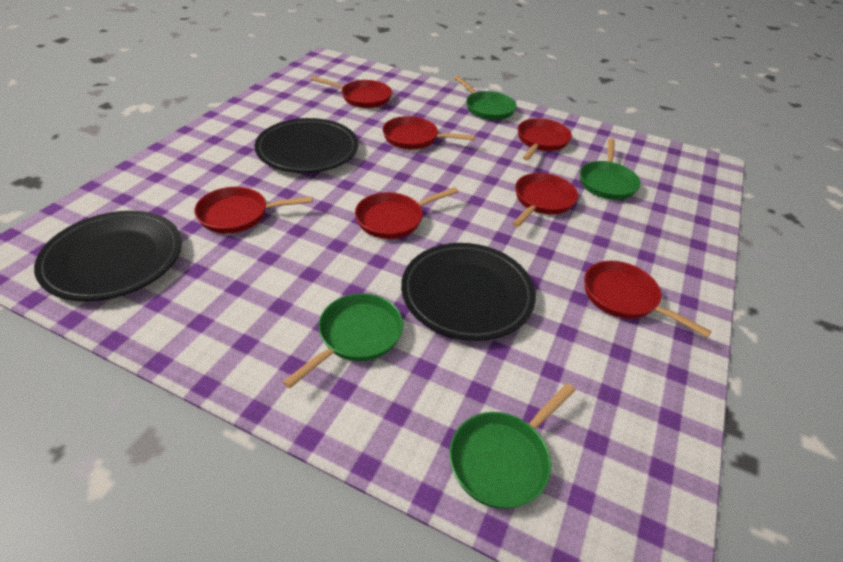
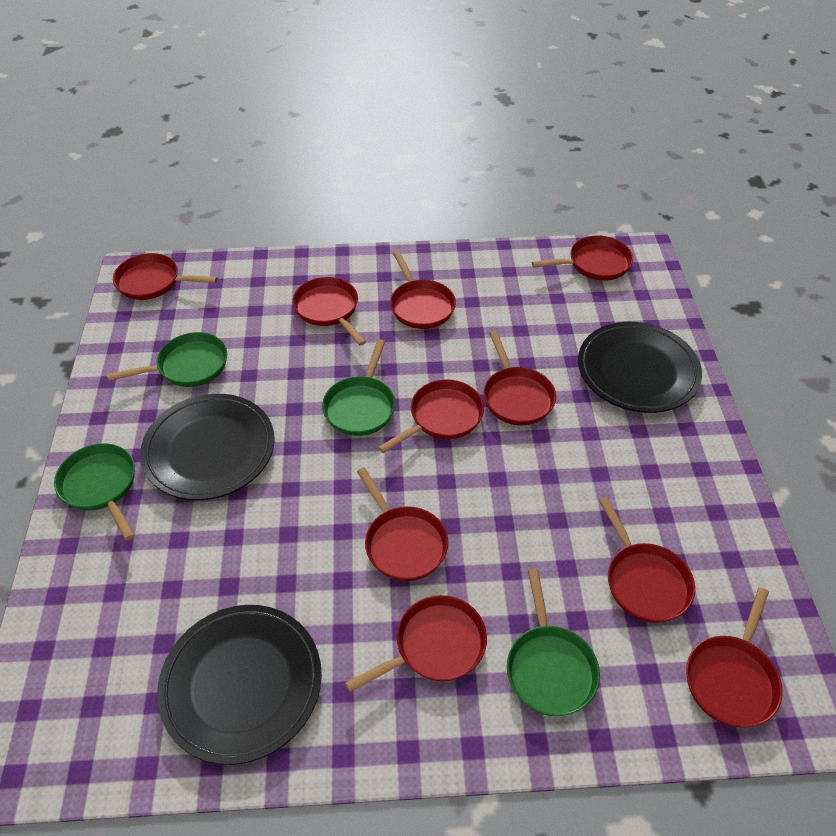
red pan: 7 -> 10

